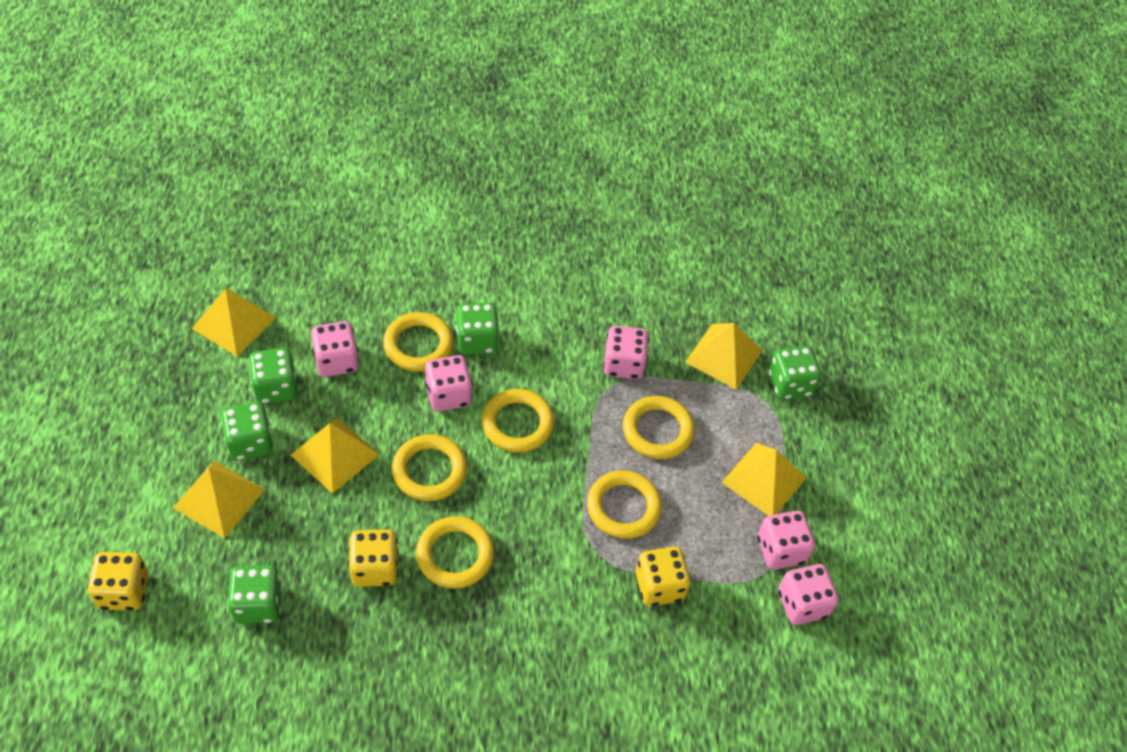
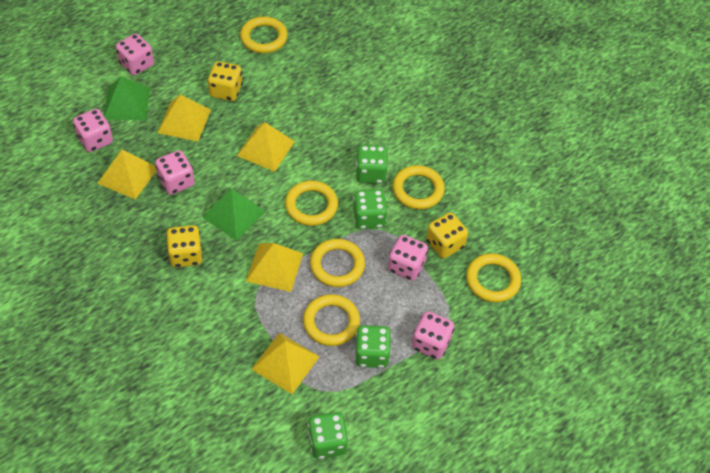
green dice: 5 -> 4
green pyramid: 0 -> 2

